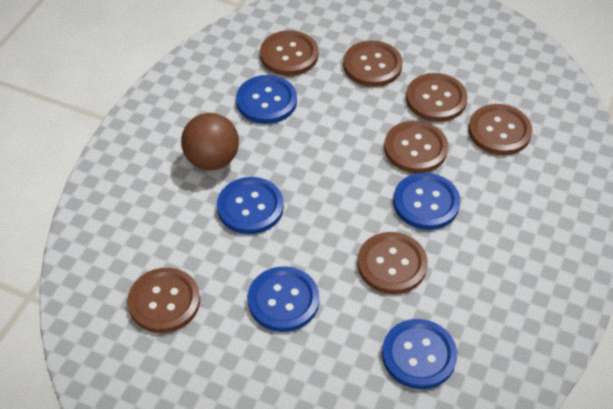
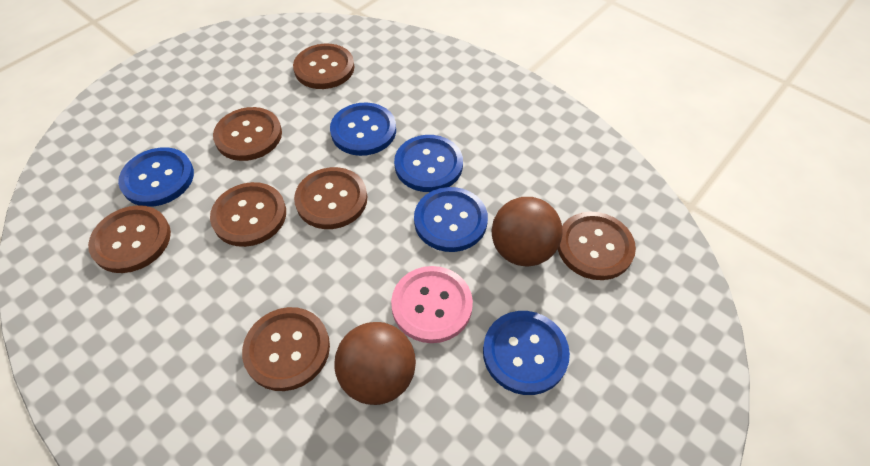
brown ball: 1 -> 2
pink button: 0 -> 1

